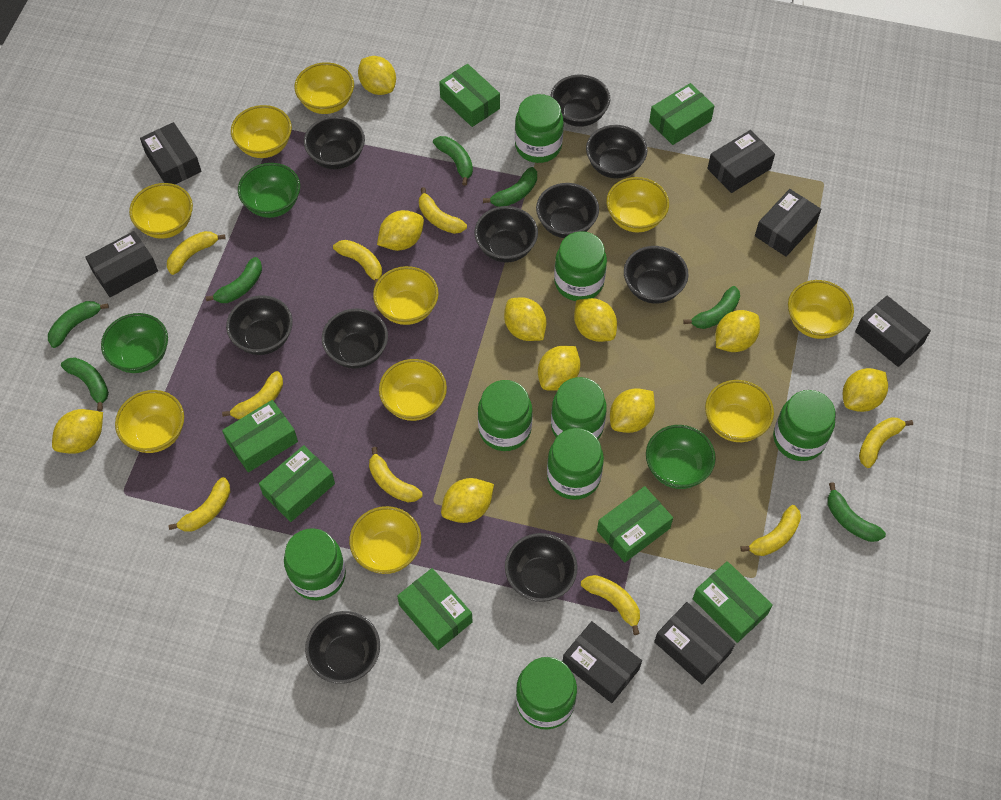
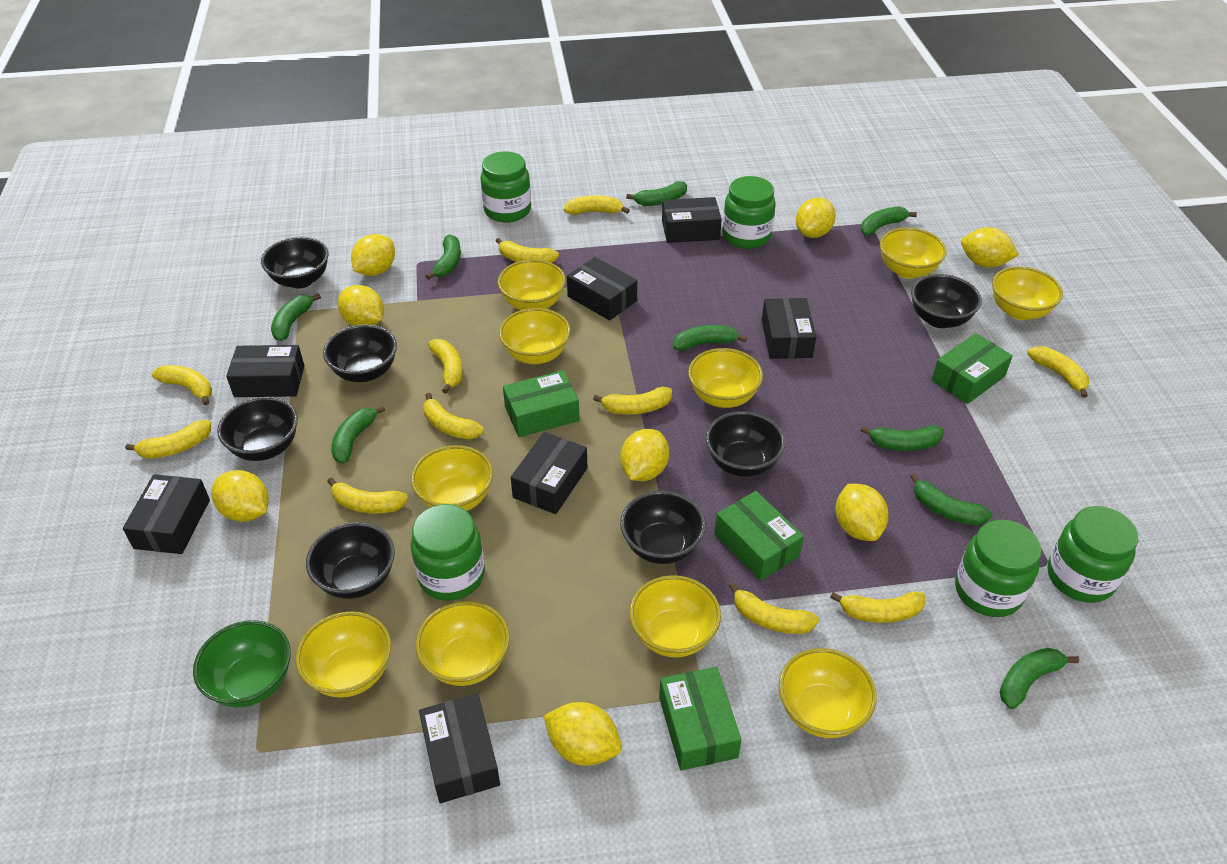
black bowl: 10 -> 7
green banana: 7 -> 9
green bowl: 3 -> 1
green box: 7 -> 4
green jar: 8 -> 5
yellow banana: 9 -> 11
yellow lemon: 10 -> 8

